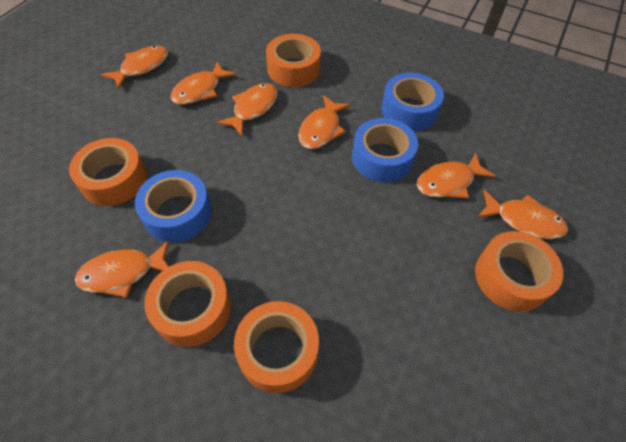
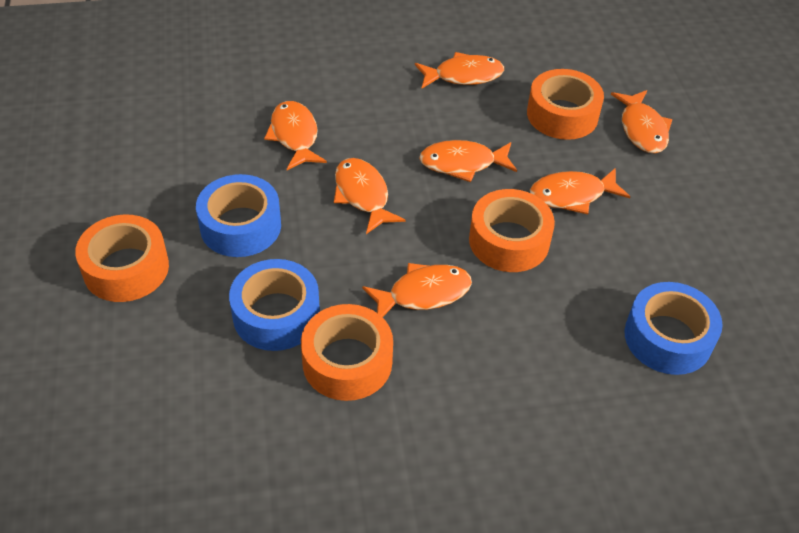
orange tape: 5 -> 4

